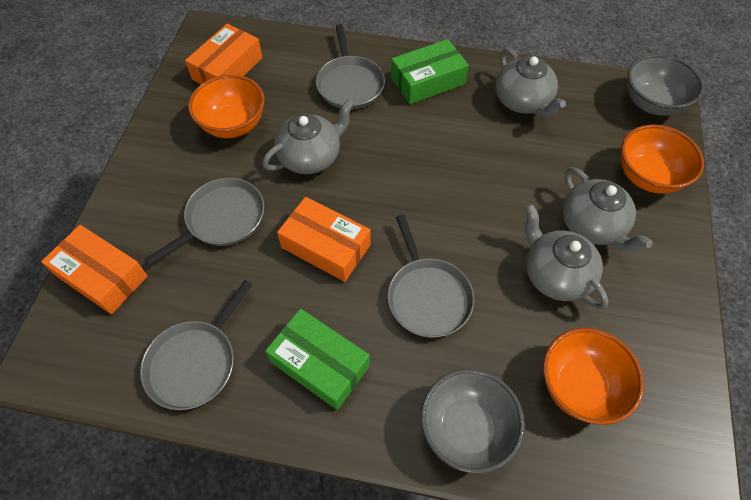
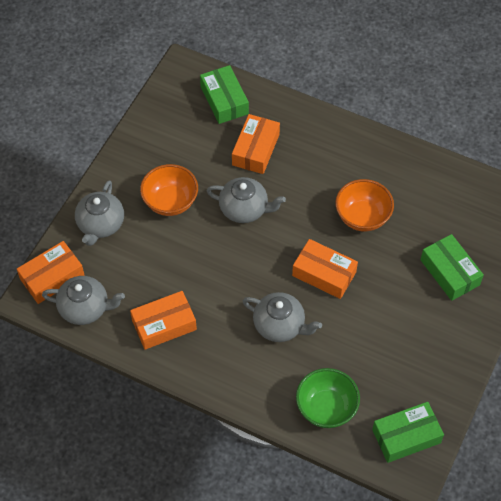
green bowl: 0 -> 1
green box: 2 -> 3
grey bowl: 2 -> 0
grey pan: 4 -> 0
orange bowl: 3 -> 2
orange box: 3 -> 4

